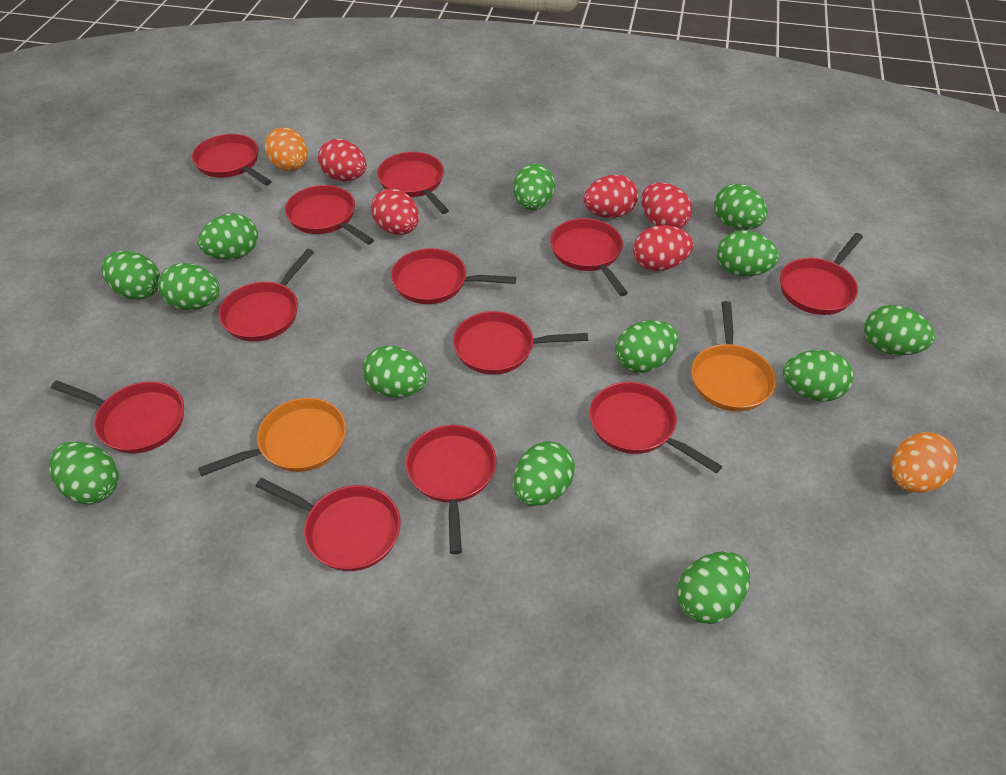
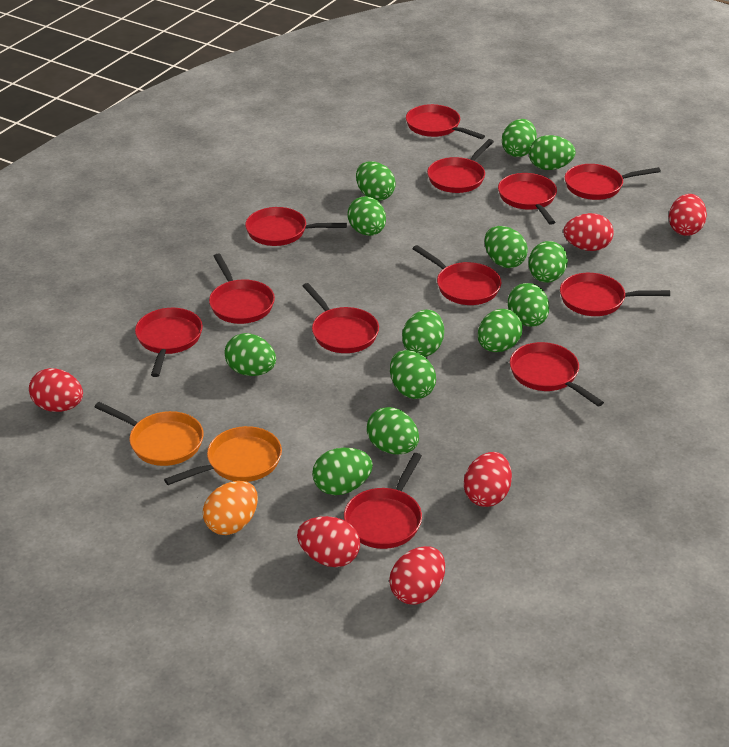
orange egg: 2 -> 1
red egg: 5 -> 6

